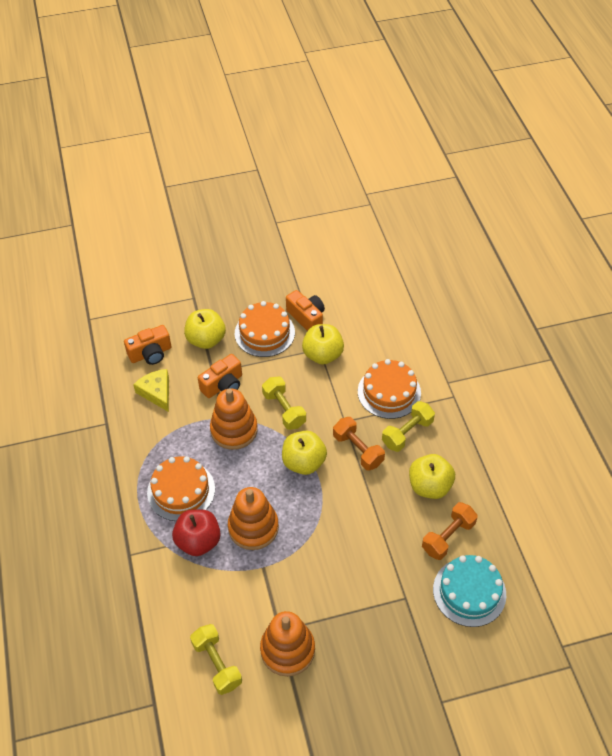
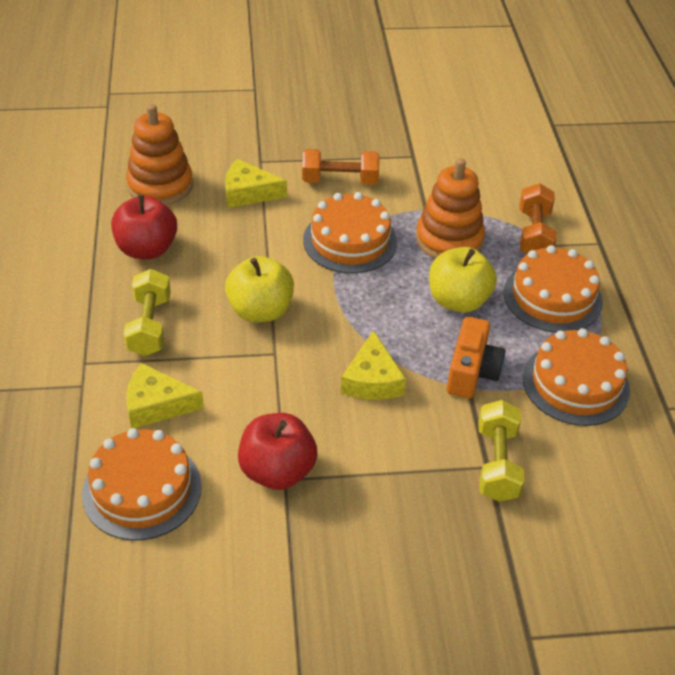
orange cake: 3 -> 4
orange camera: 3 -> 1
orange stacking toy: 3 -> 2
red apple: 1 -> 2
turquoise cake: 1 -> 0
yellow apple: 4 -> 2
yellow cheese: 1 -> 3
yellow dumbbell: 3 -> 2

